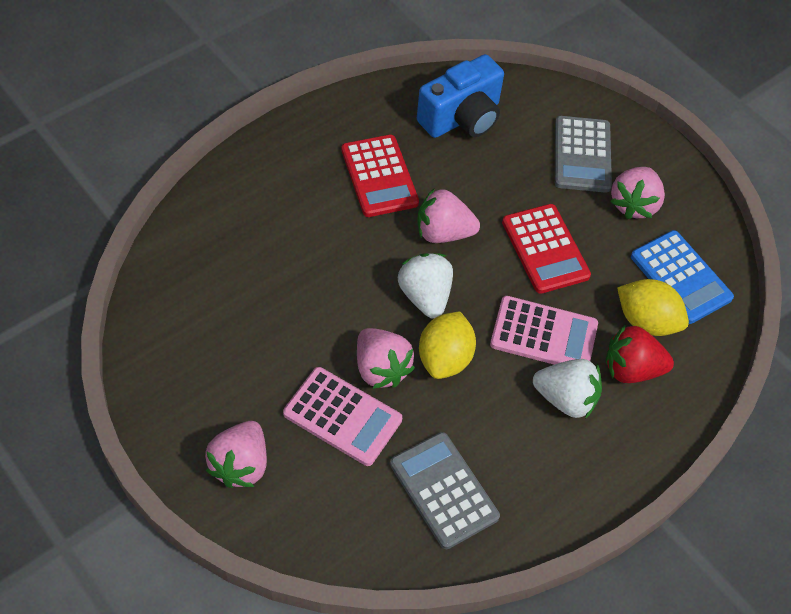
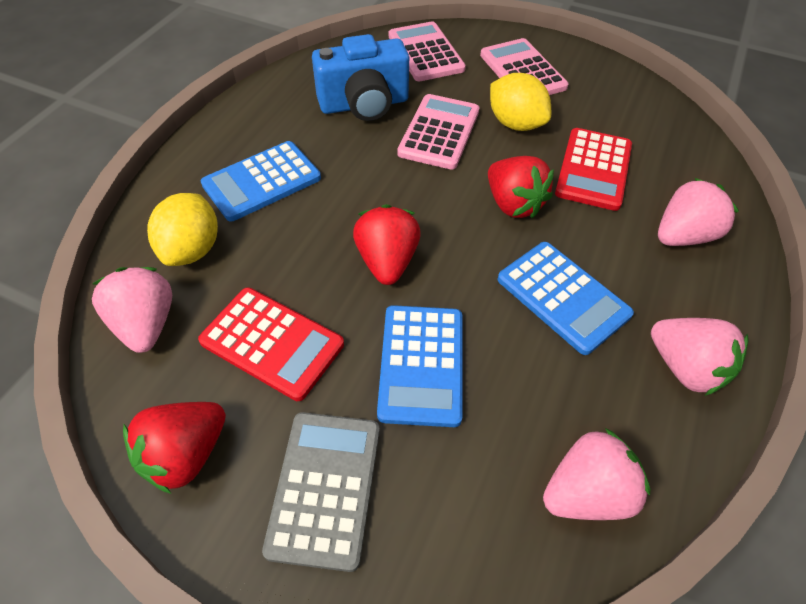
blue calculator: 1 -> 3
grey calculator: 2 -> 1
pink calculator: 2 -> 3
red strawberry: 1 -> 3
white strawberry: 2 -> 0

